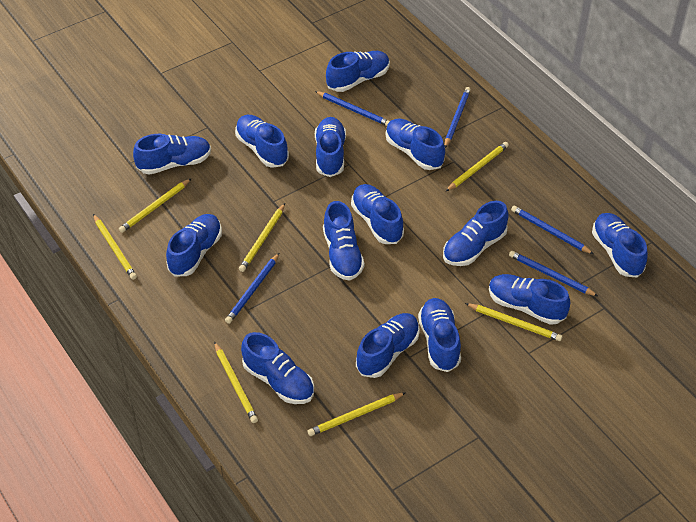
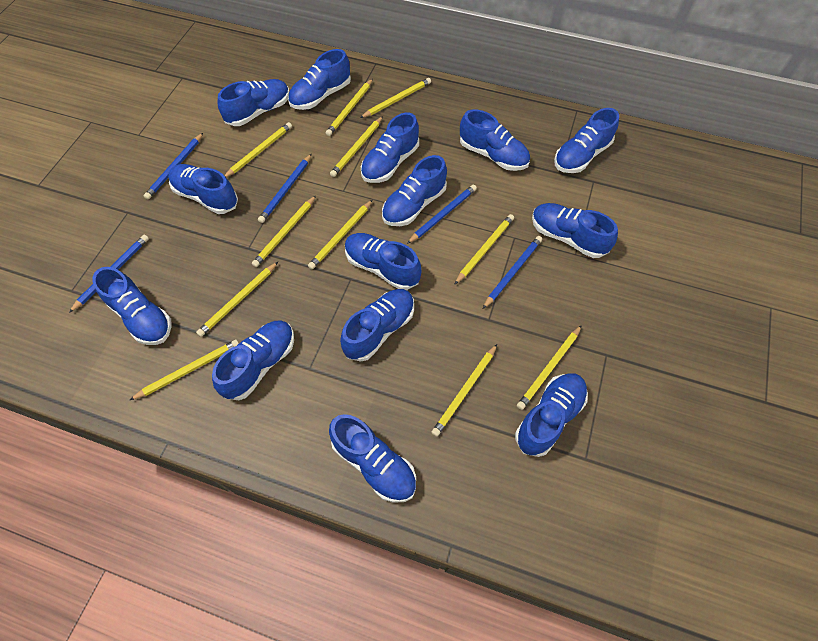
yellow pencil: 7 -> 11

